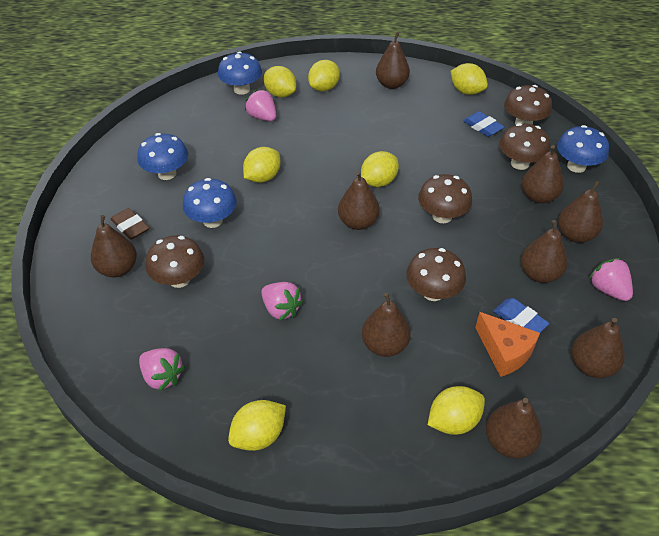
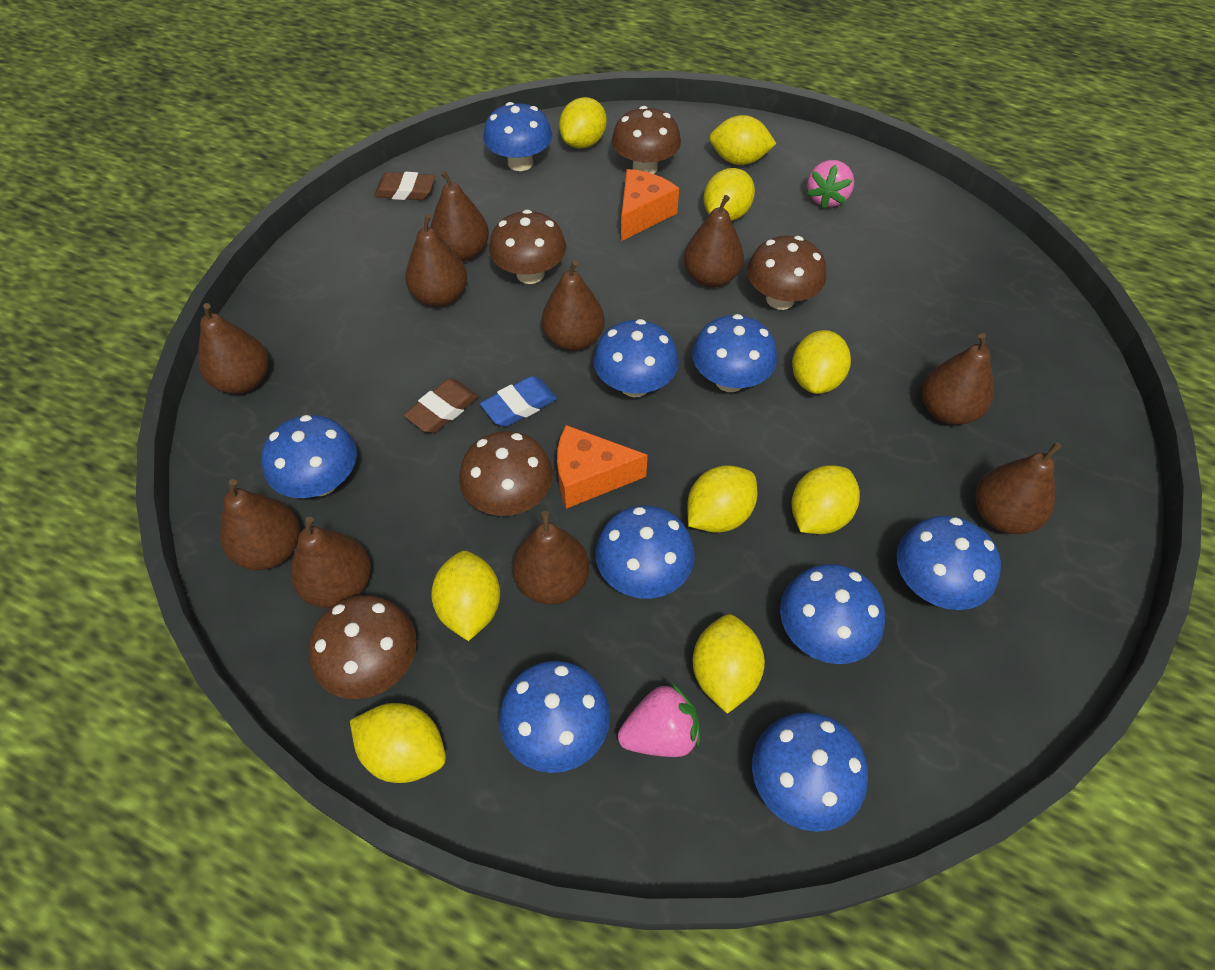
blue eraser: 2 -> 1
blue mushroom: 4 -> 9
brown eraser: 1 -> 2
brown pear: 9 -> 10
orange cheese: 1 -> 2
pink strawberry: 4 -> 2
yellow lemon: 7 -> 9

